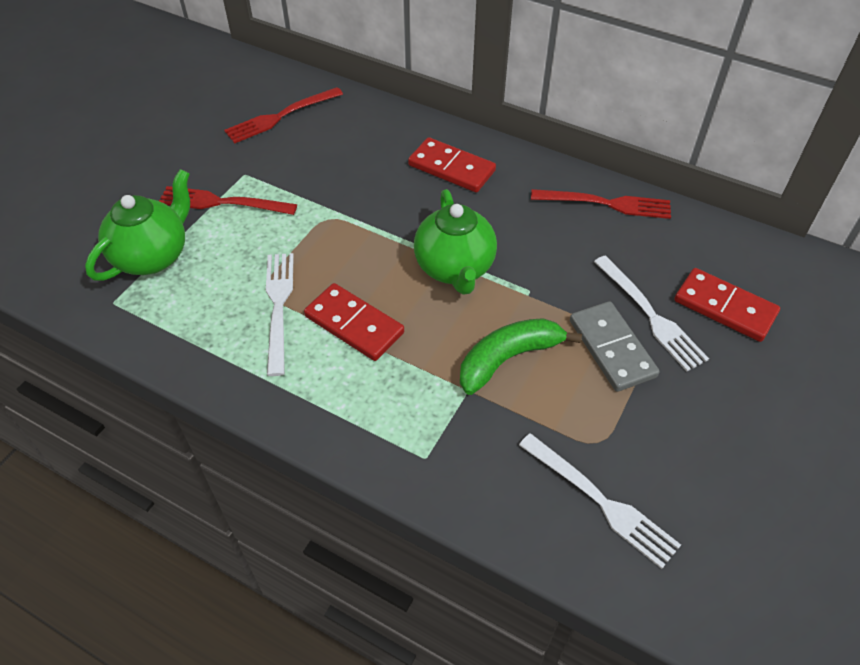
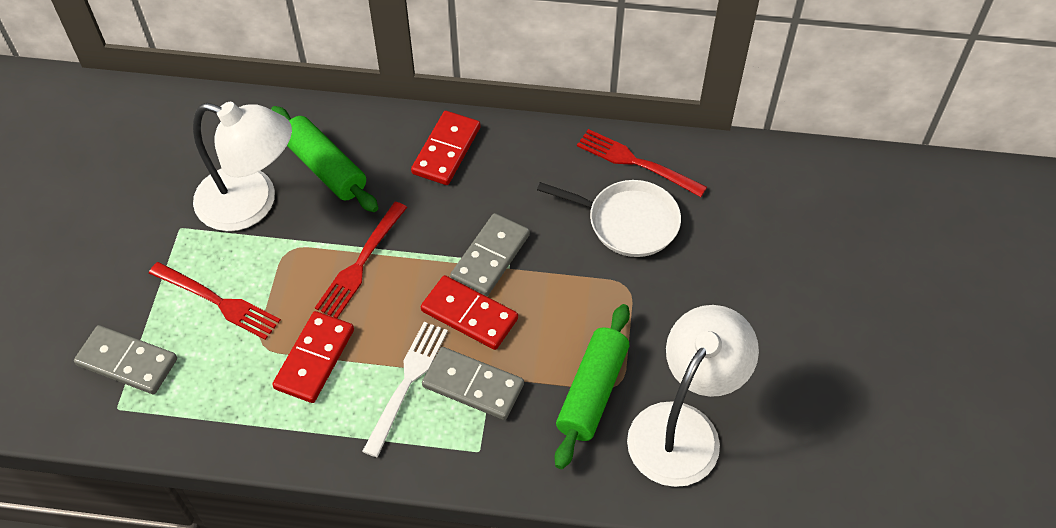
green banana: 1 -> 0
green rolling pin: 0 -> 2
green teapot: 2 -> 0
grey domino: 1 -> 3
white fork: 3 -> 1
white lamp: 0 -> 2
white pan: 0 -> 1

